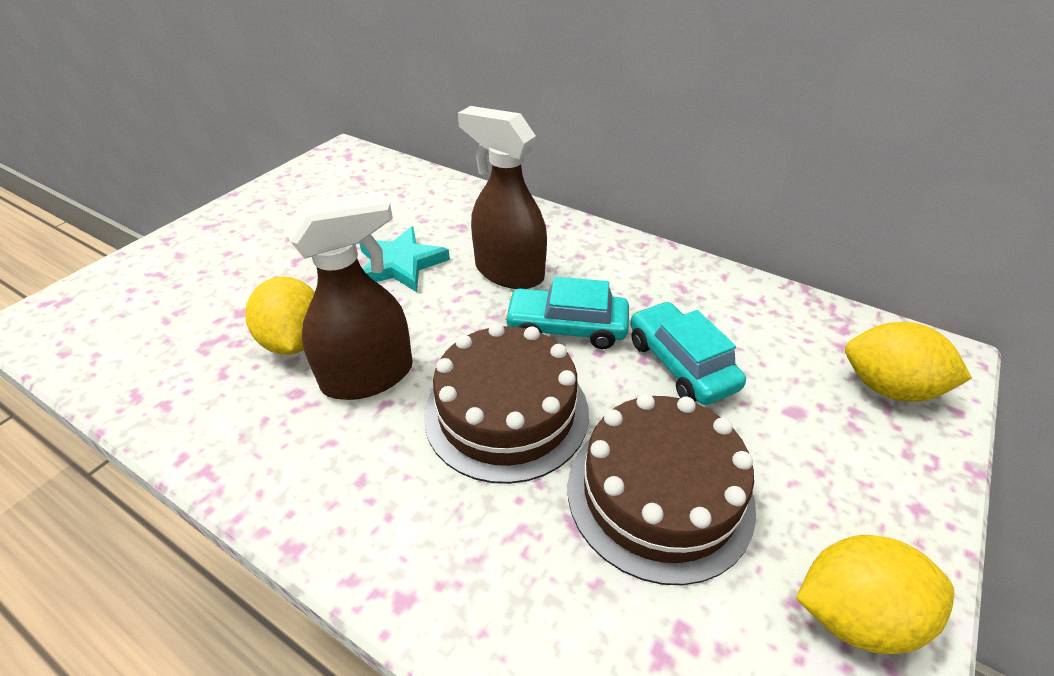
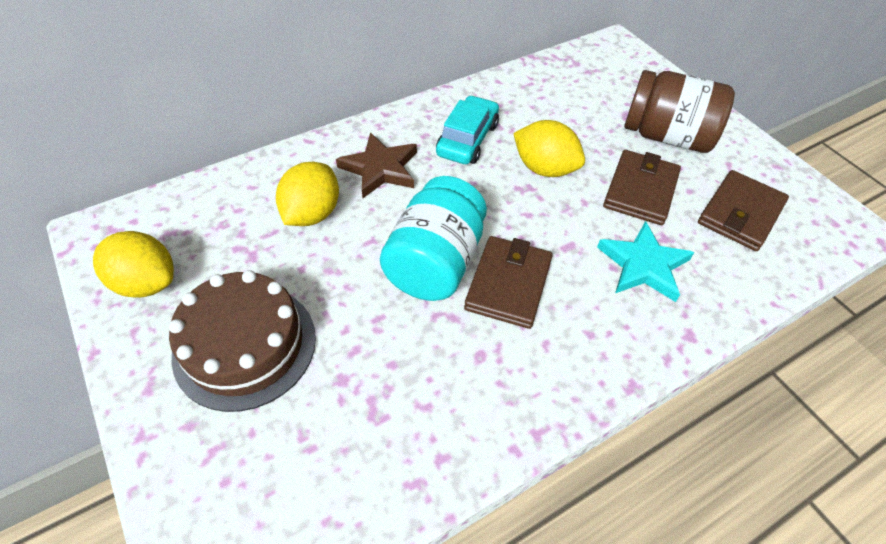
brown cake: 2 -> 1
brown jar: 0 -> 1
brown spray bottle: 2 -> 0
brown star: 0 -> 1
brown wallet: 0 -> 3
turquoise car: 2 -> 1
turquoise jar: 0 -> 1

